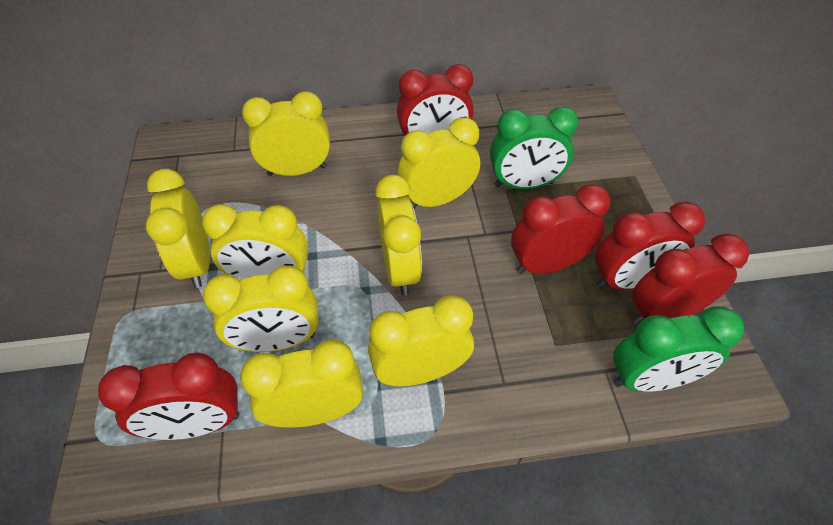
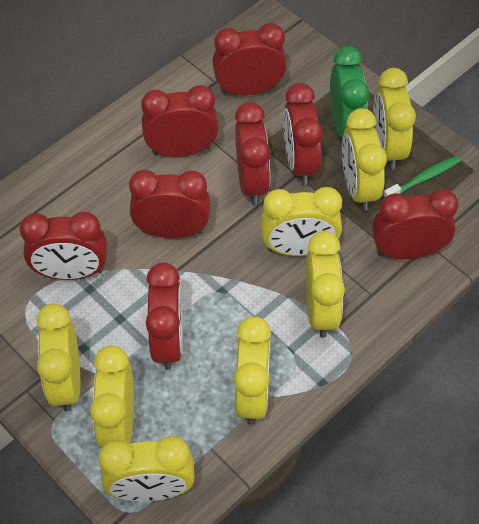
green clock: 2 -> 1
green toothbrush: 0 -> 1
red clock: 5 -> 8

